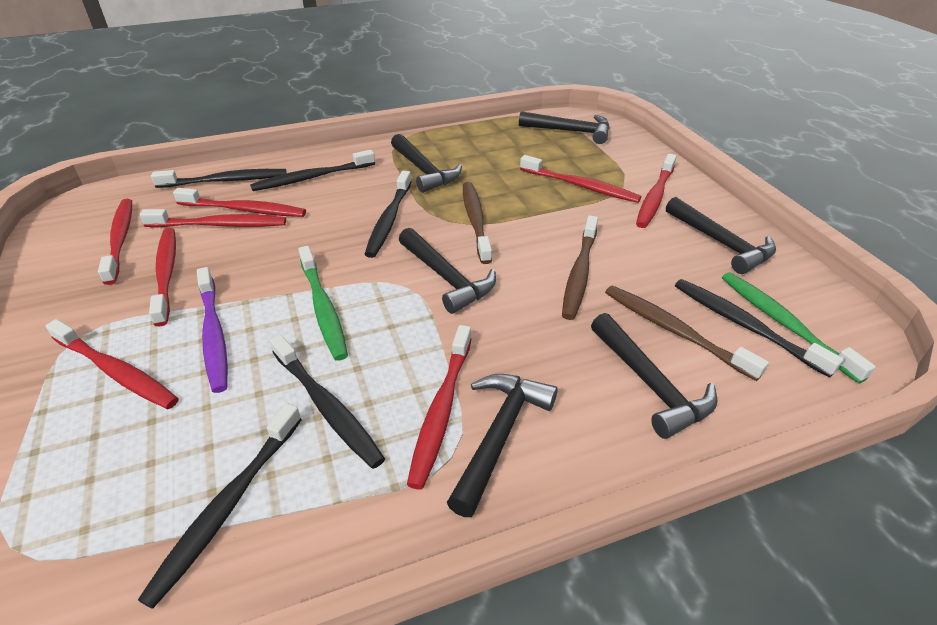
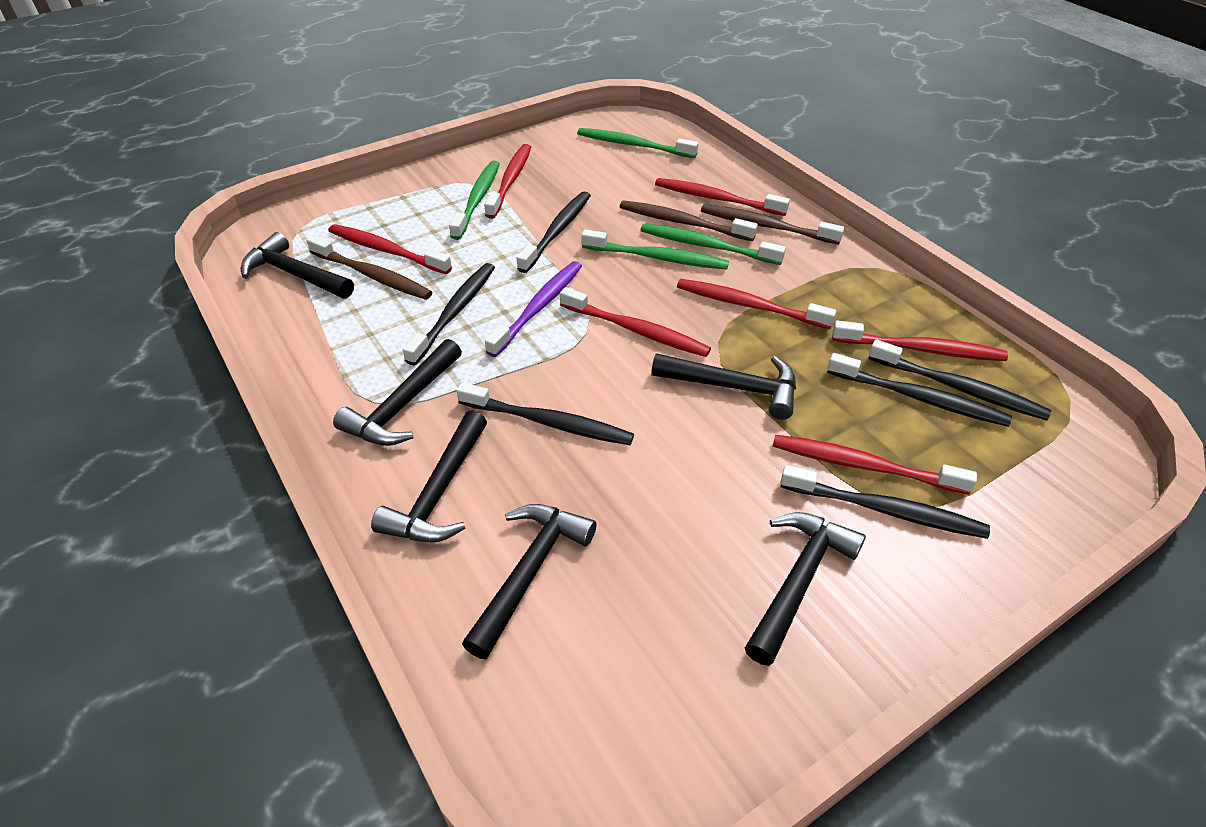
green toothbrush: 2 -> 4
red toothbrush: 8 -> 7

